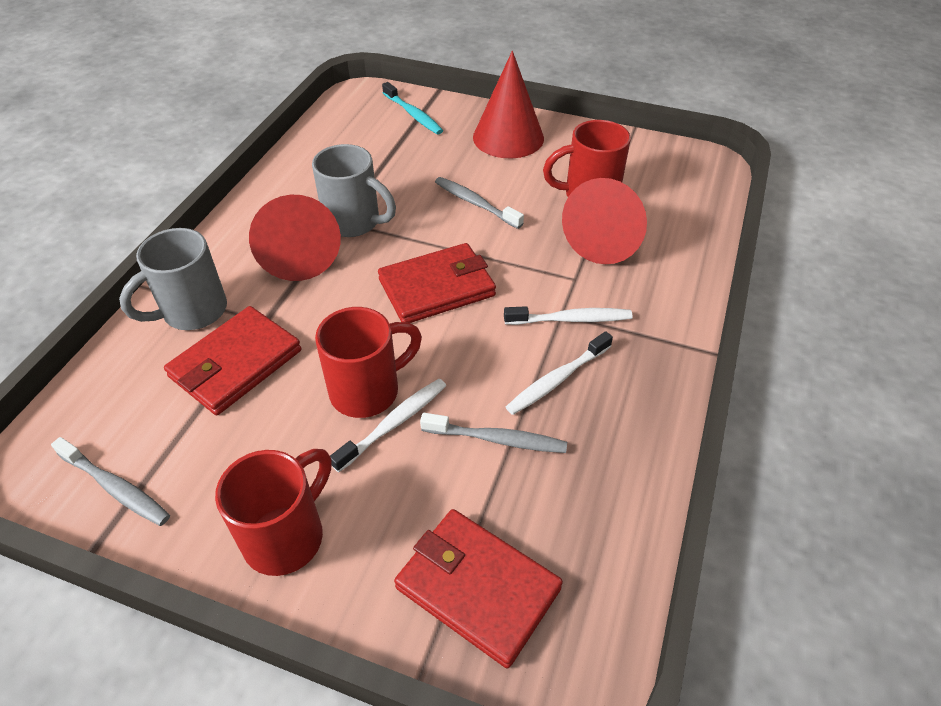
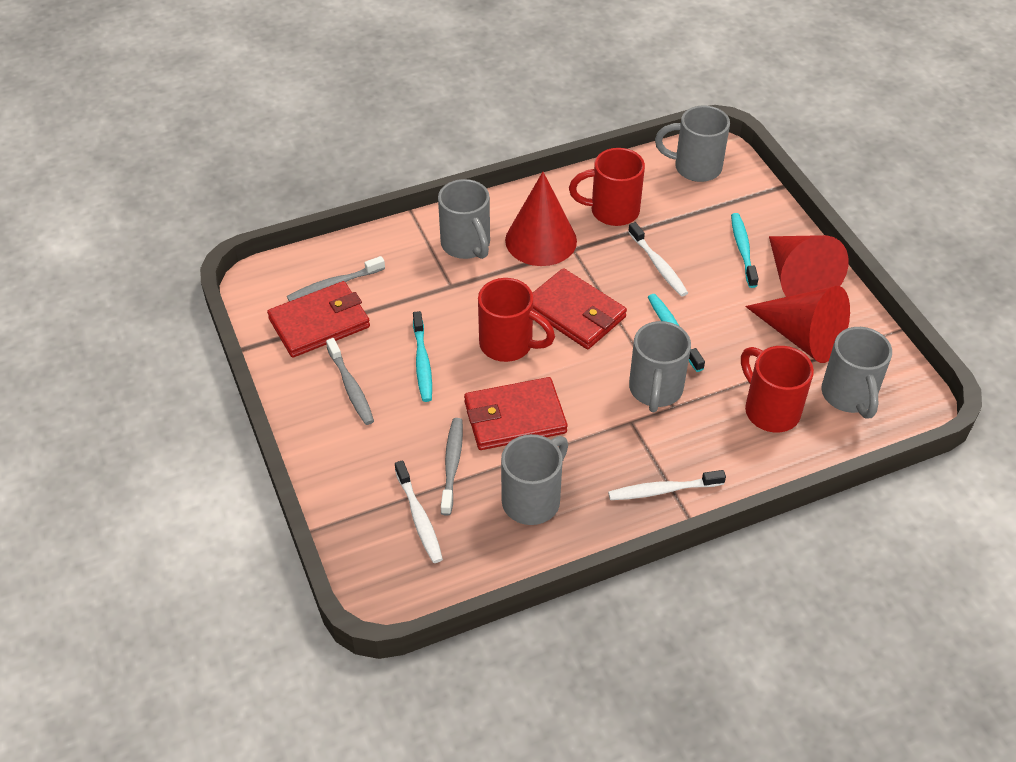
grey mug: 2 -> 5
turquoise toothbrush: 1 -> 3

